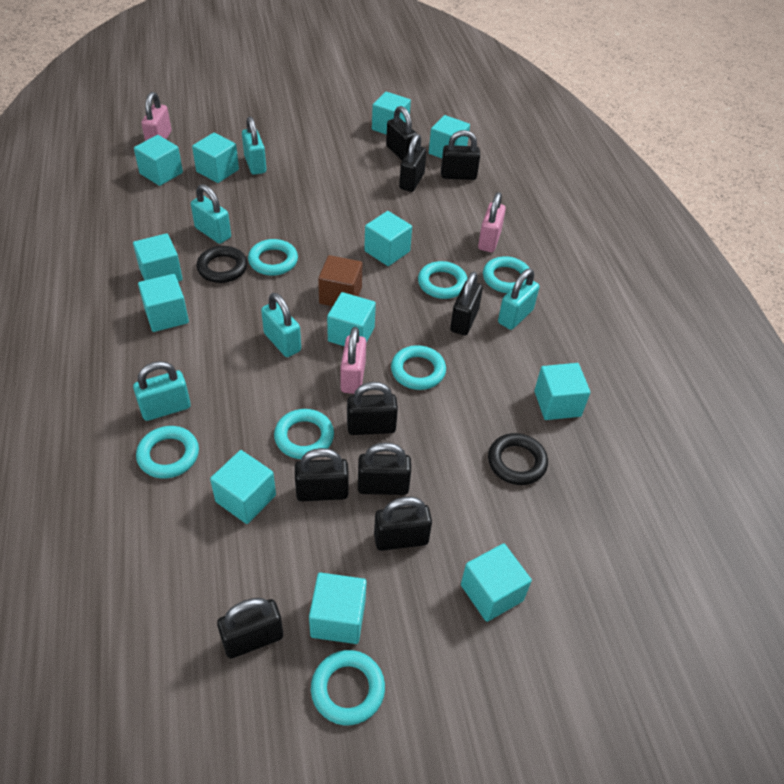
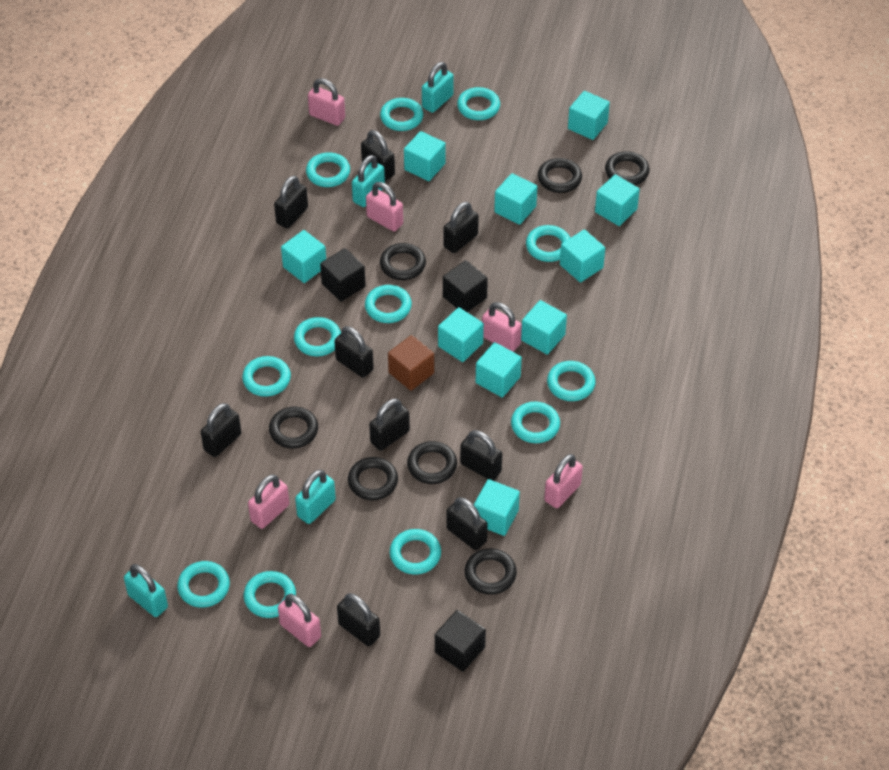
black cube: 0 -> 3
black ring: 2 -> 7
pink padlock: 3 -> 6
turquoise cube: 12 -> 10
turquoise padlock: 5 -> 4
turquoise ring: 7 -> 12

